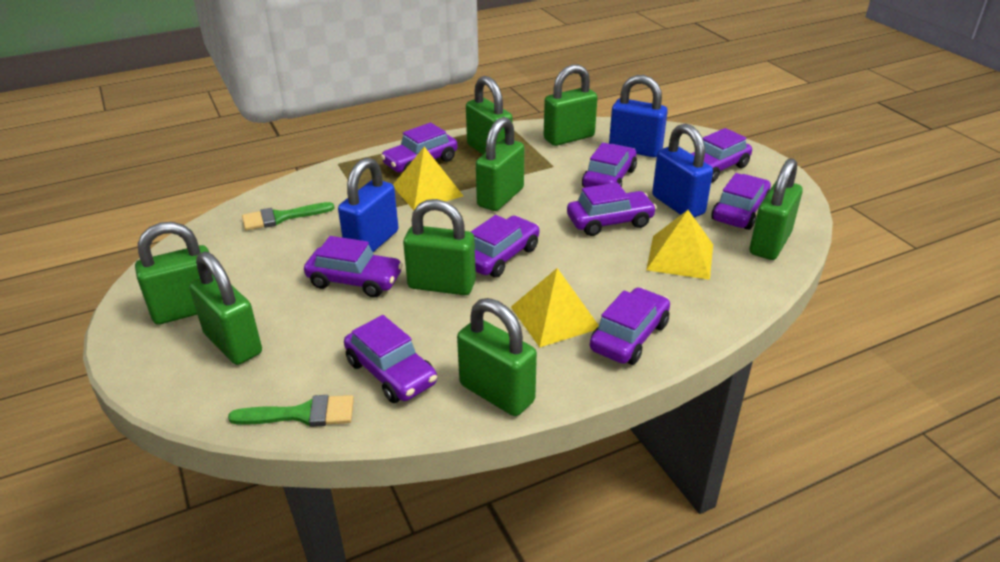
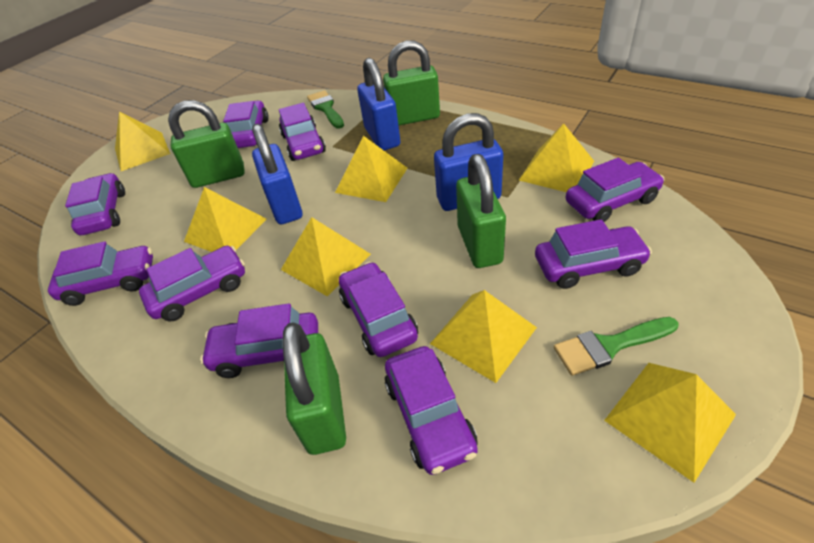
green padlock: 8 -> 4
purple car: 9 -> 10
yellow pyramid: 3 -> 7

